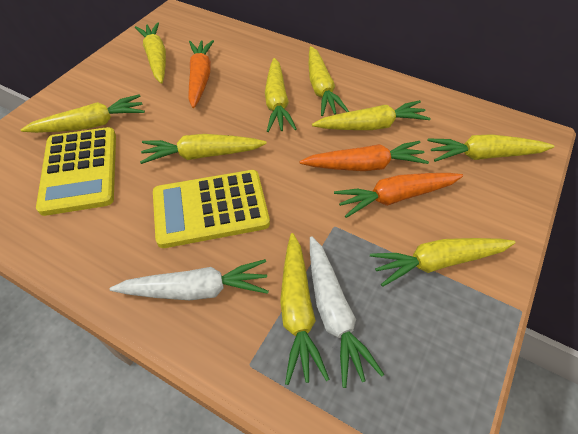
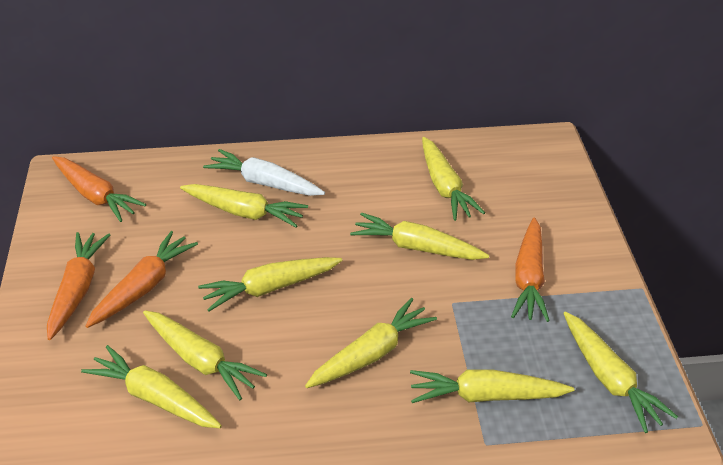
orange carrot: 3 -> 4
white carrot: 2 -> 1
yellow calculator: 2 -> 0

